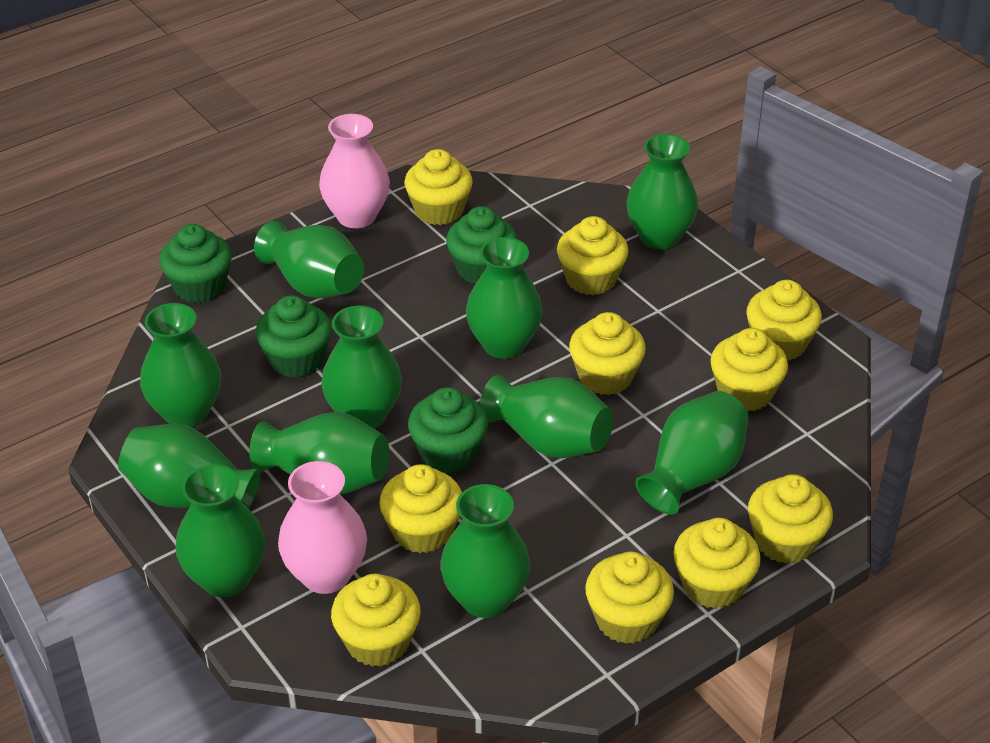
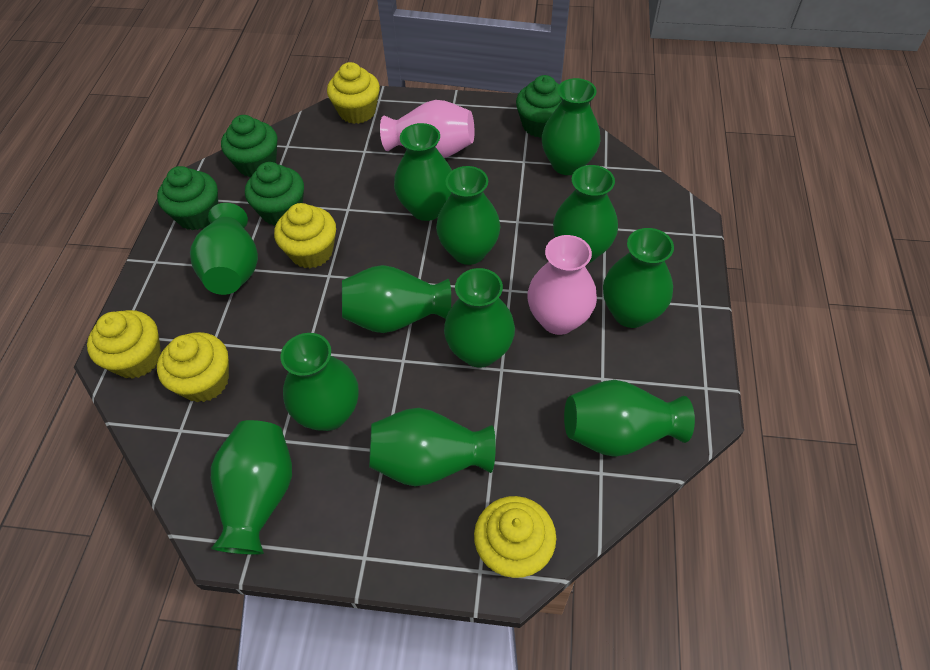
green vase: 11 -> 12
yellow cupcake: 10 -> 5

